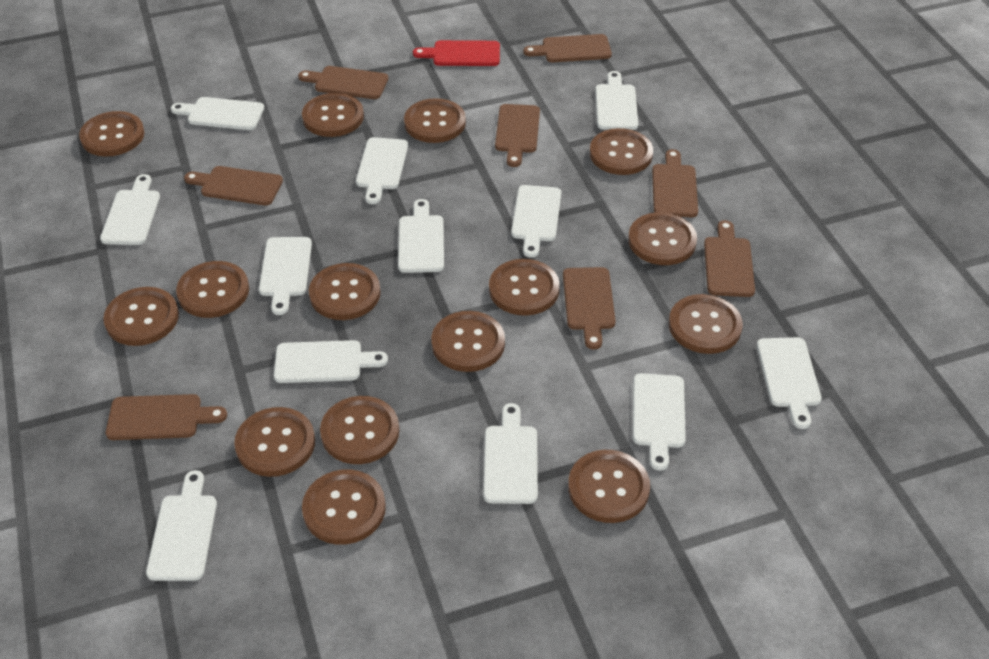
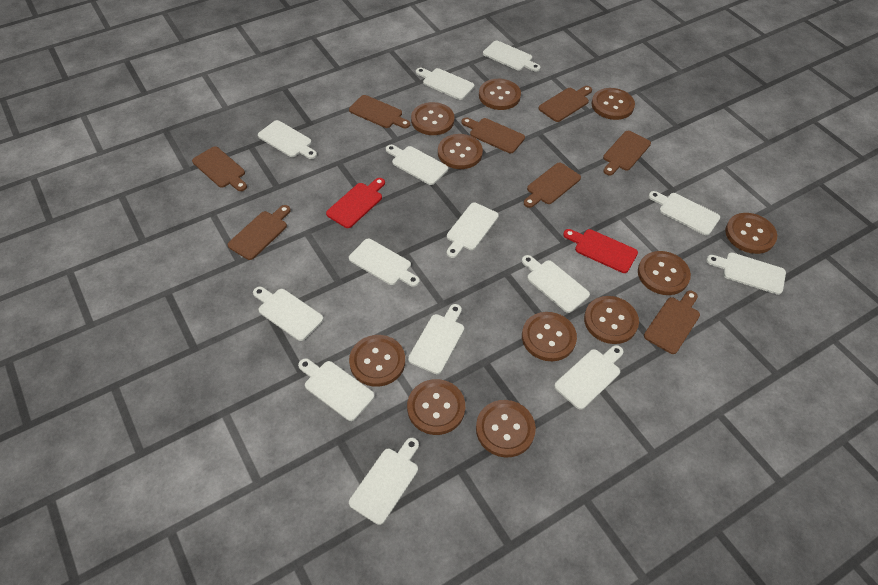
brown button: 15 -> 11
red cutting board: 1 -> 2
white cutting board: 12 -> 14

